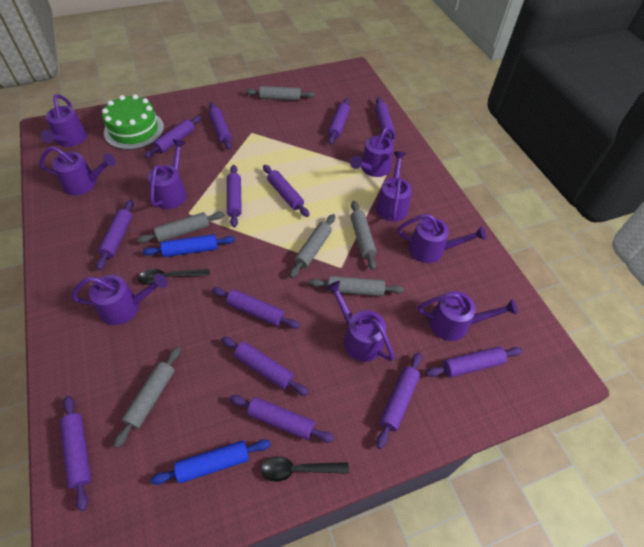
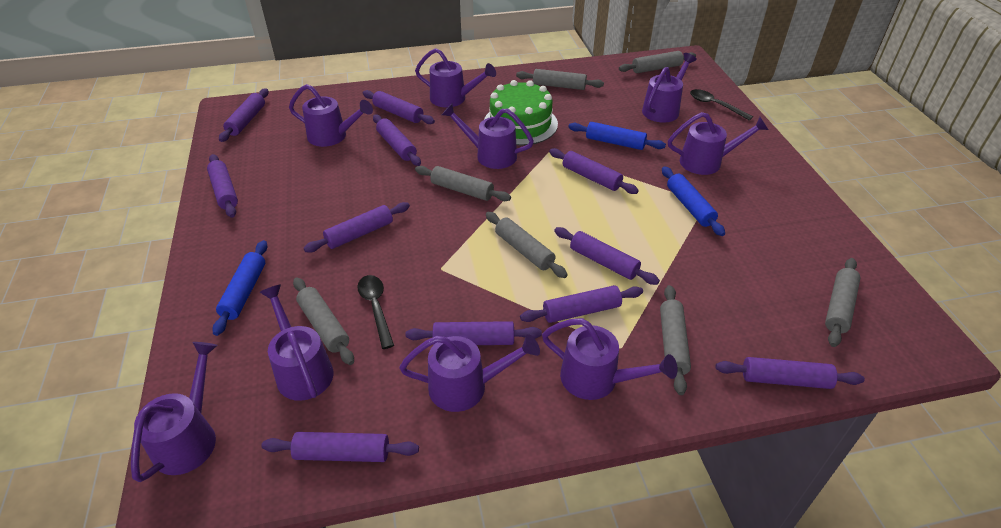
blue rolling pin: 2 -> 3
grey rolling pin: 6 -> 7
purple rolling pin: 13 -> 11

